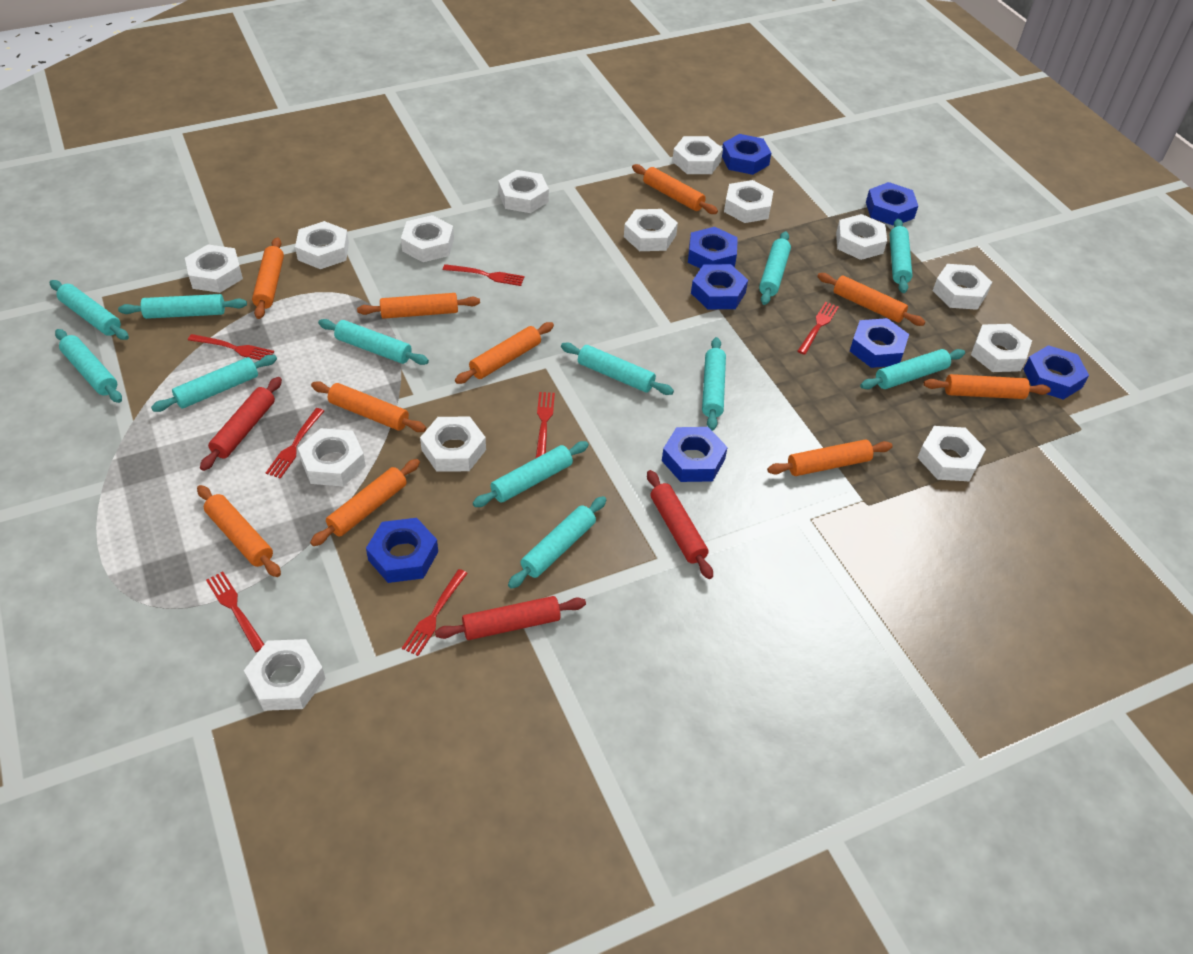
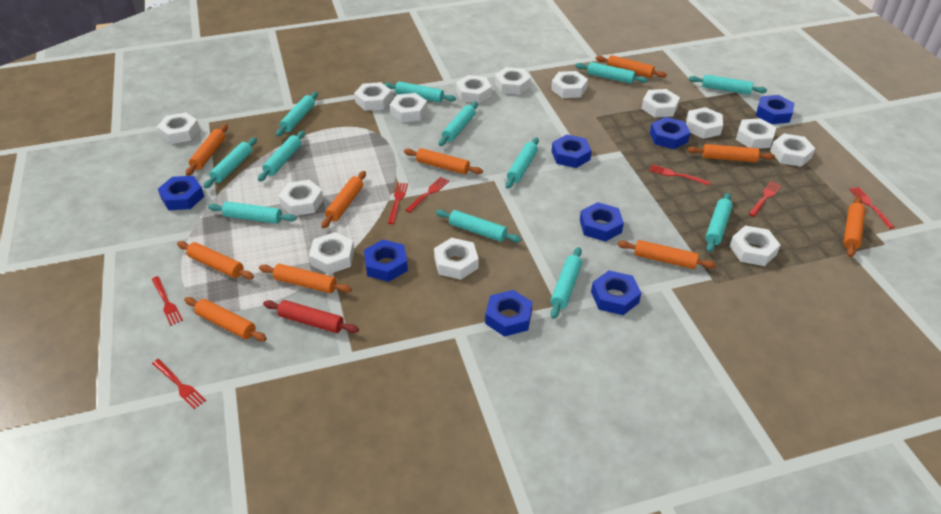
red rolling pin: 3 -> 1

